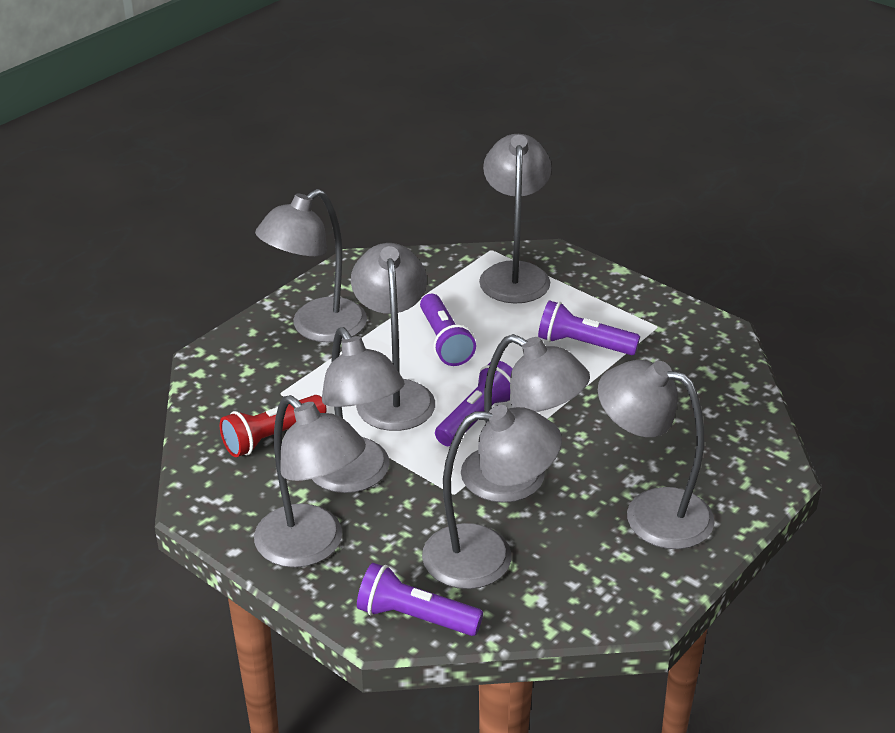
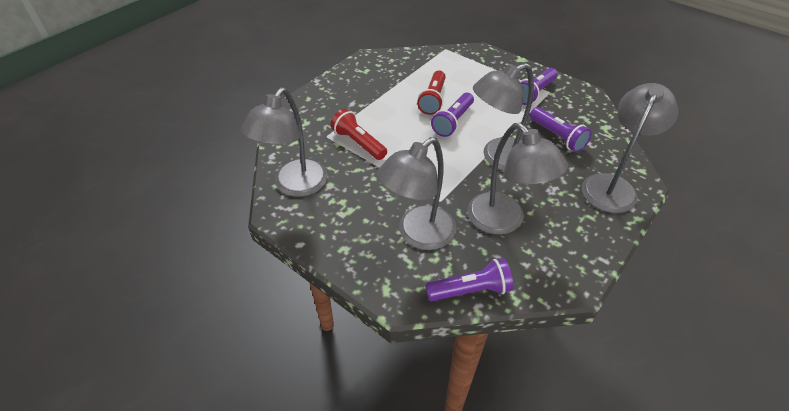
grey lamp: 8 -> 5
red flashlight: 1 -> 2

